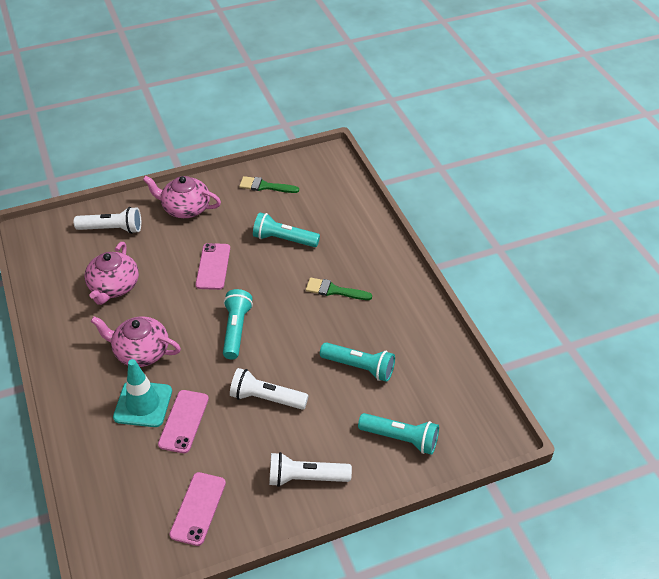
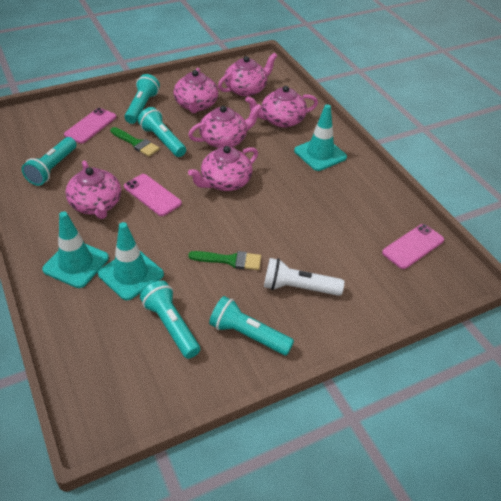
pink teapot: 3 -> 6
turquoise flashlight: 4 -> 5
turquoise traffic cone: 1 -> 3
white flashlight: 3 -> 1

